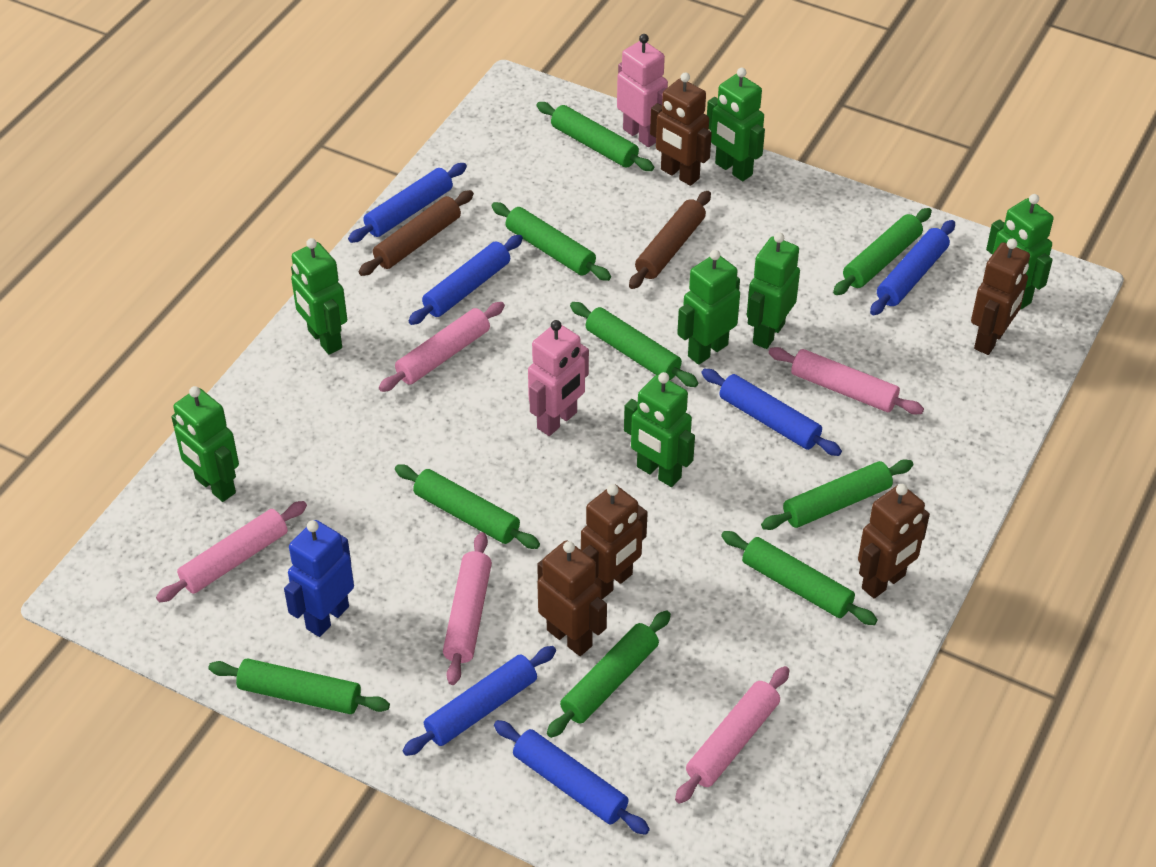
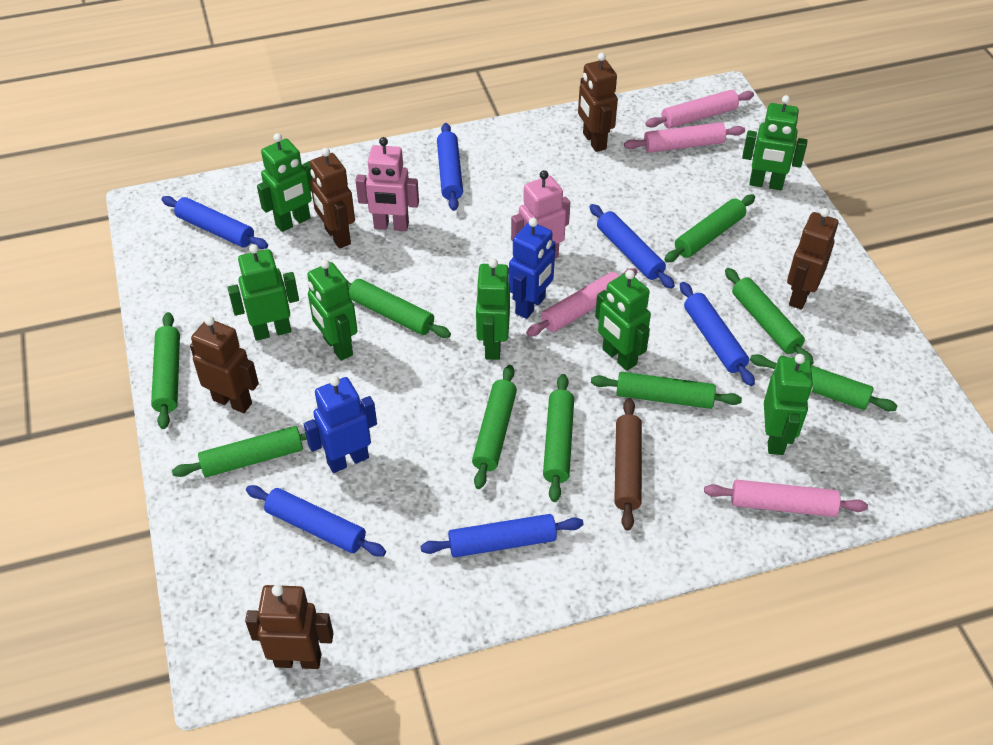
blue robot: 1 -> 2
brown rolling pin: 2 -> 1
pink rolling pin: 5 -> 4

